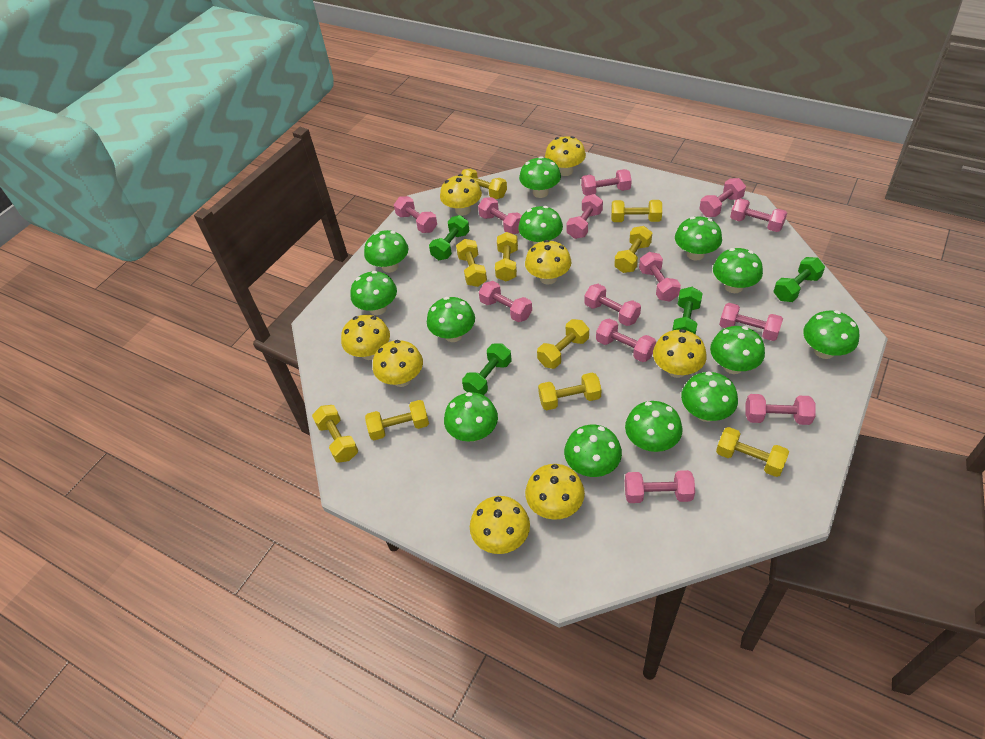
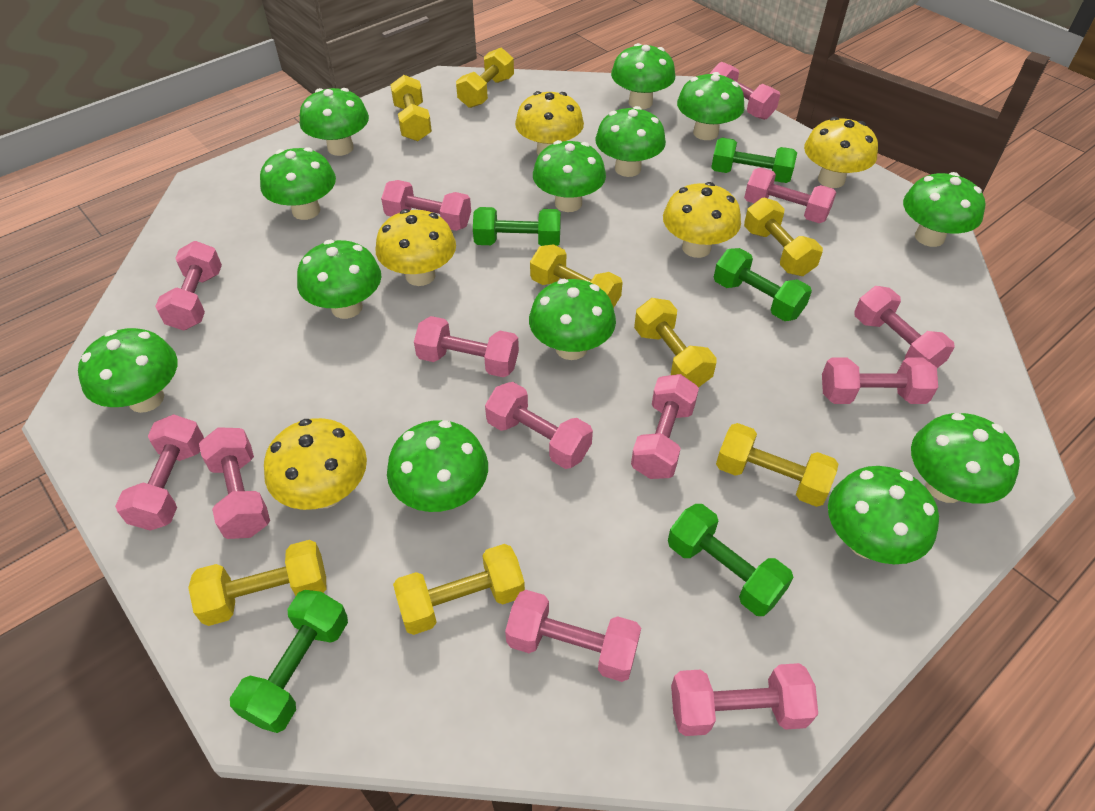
green dumbbell: 4 -> 5
yellow dumbbell: 10 -> 8
yellow mushroom: 8 -> 5

